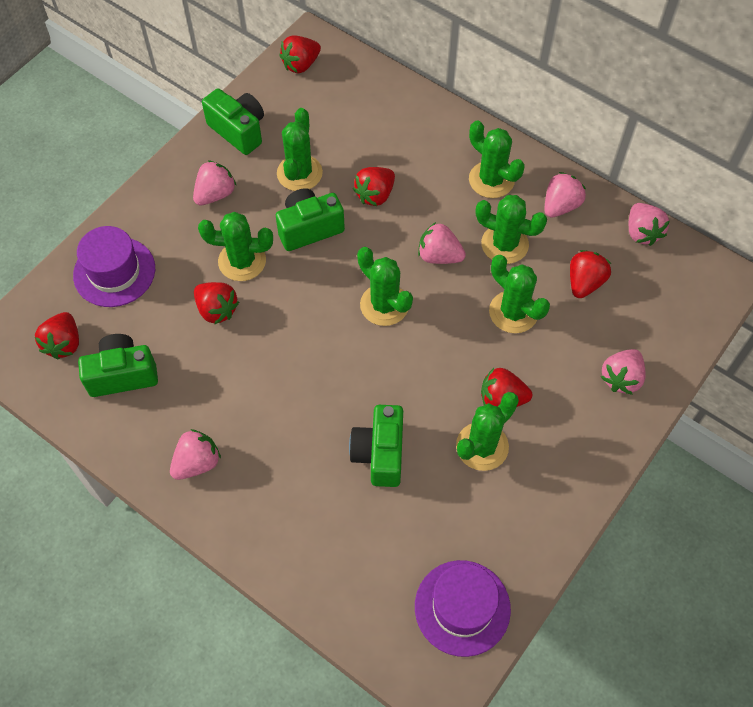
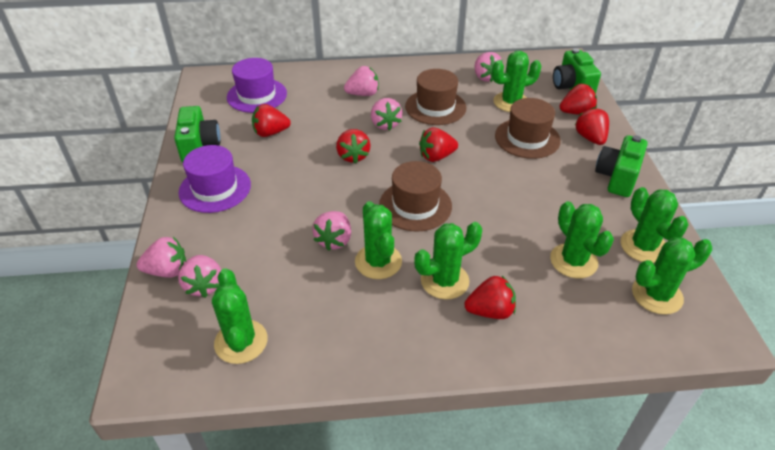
brown hat: 0 -> 3
green camera: 4 -> 3

